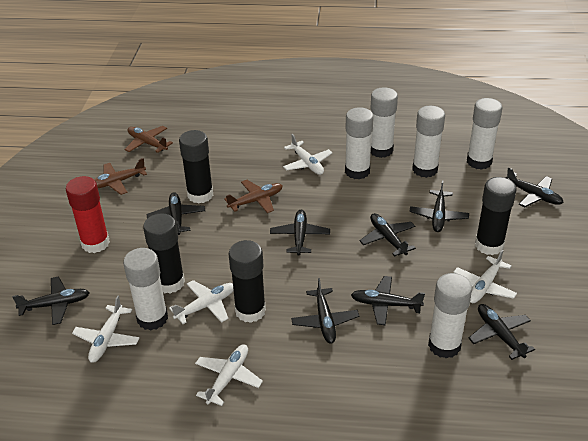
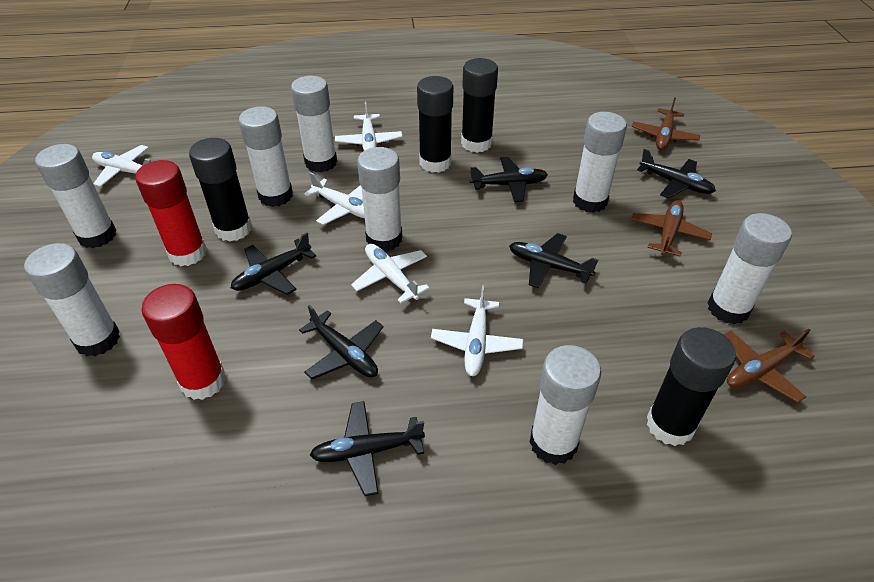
black plane: 9 -> 6
red glue stick: 1 -> 2
white glue stick: 6 -> 8

